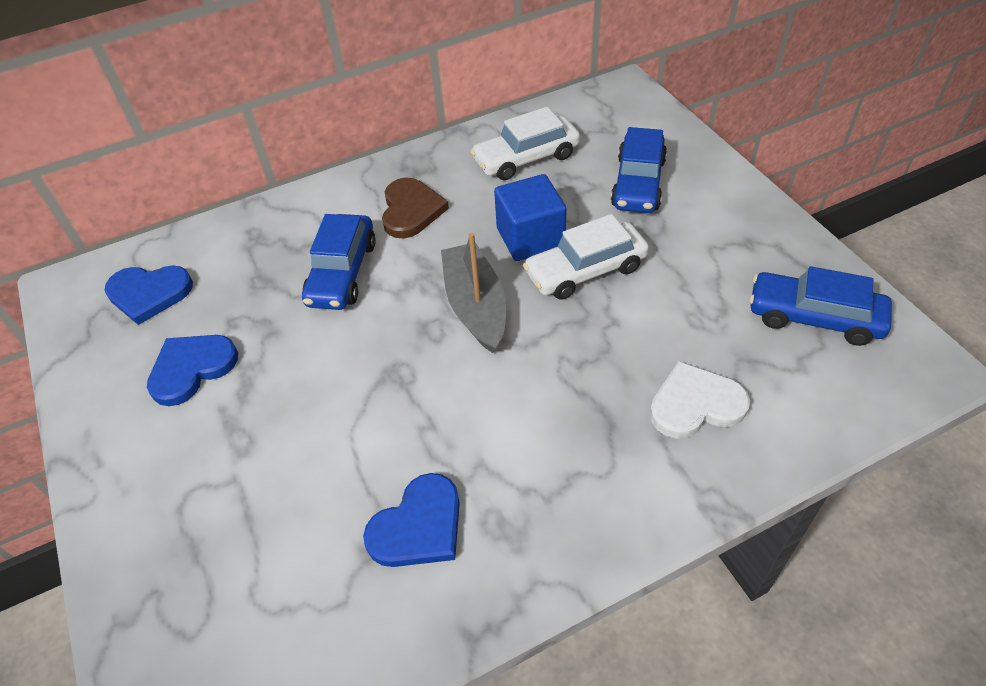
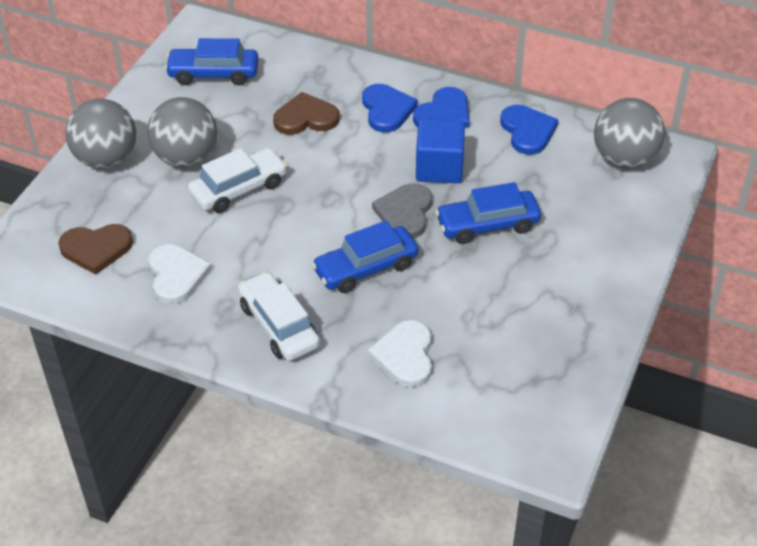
brown heart: 1 -> 2
grey ball: 0 -> 3
grey boat: 1 -> 0
grey heart: 0 -> 1
white heart: 1 -> 2

